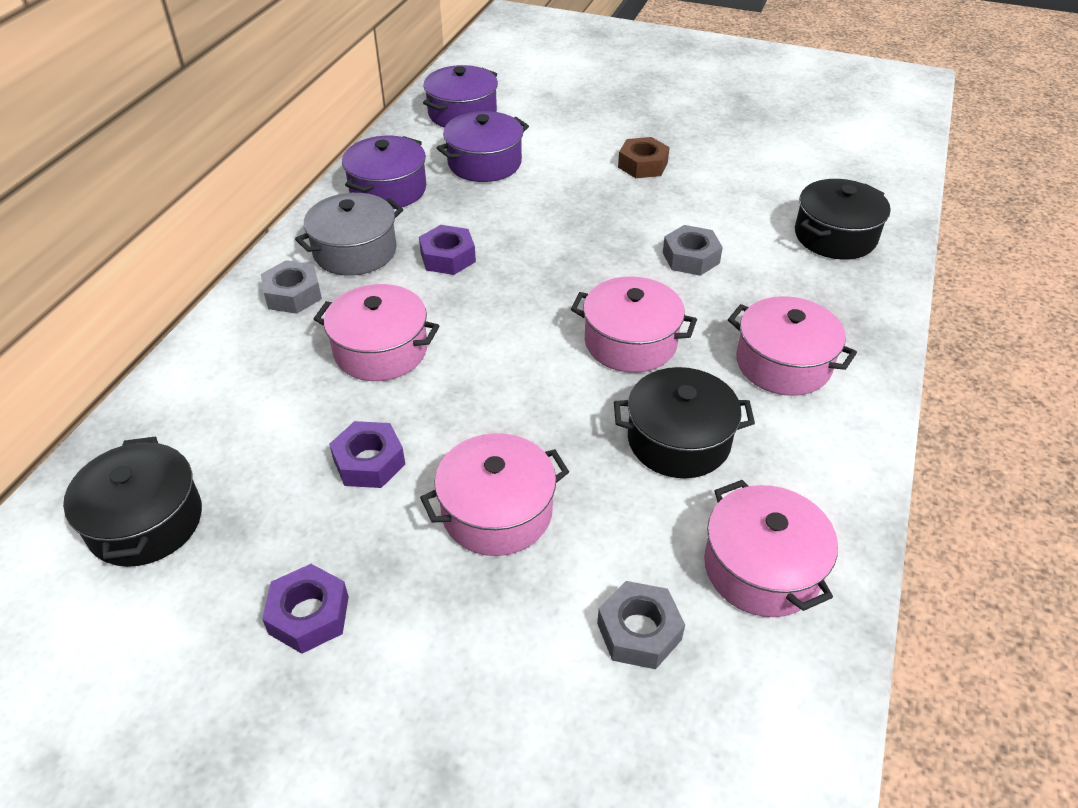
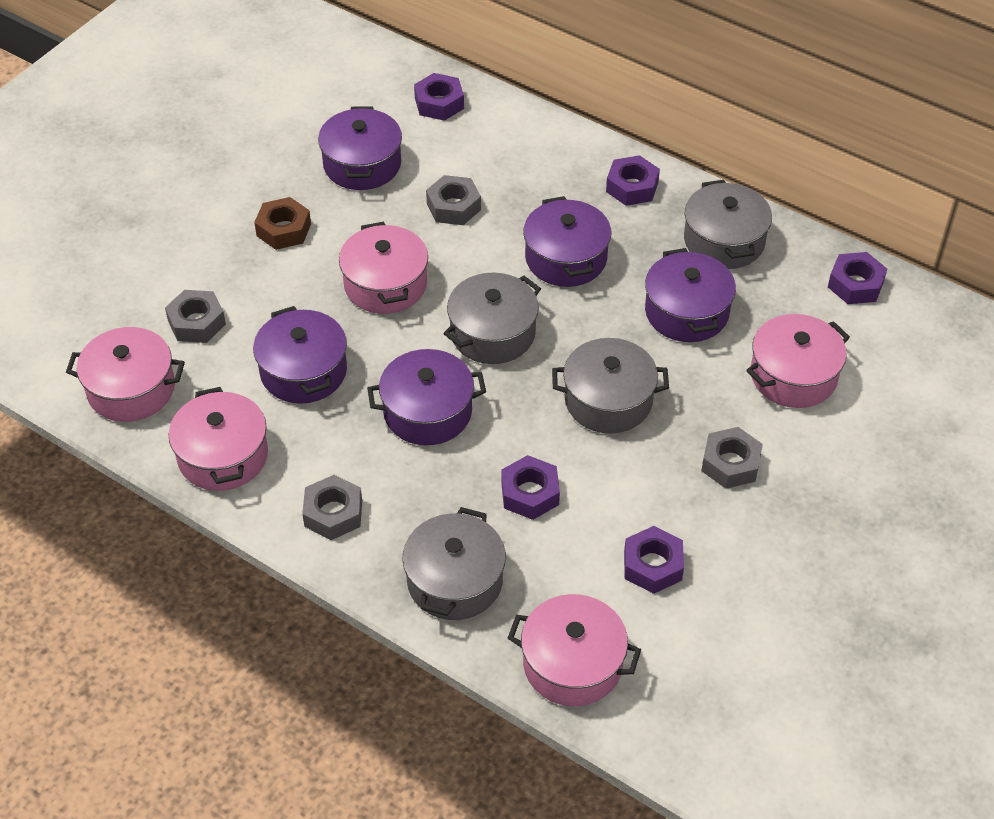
black pot: 3 -> 0
grey nut: 3 -> 4
grey pot: 1 -> 4
purple nut: 3 -> 5
purple pot: 3 -> 5

